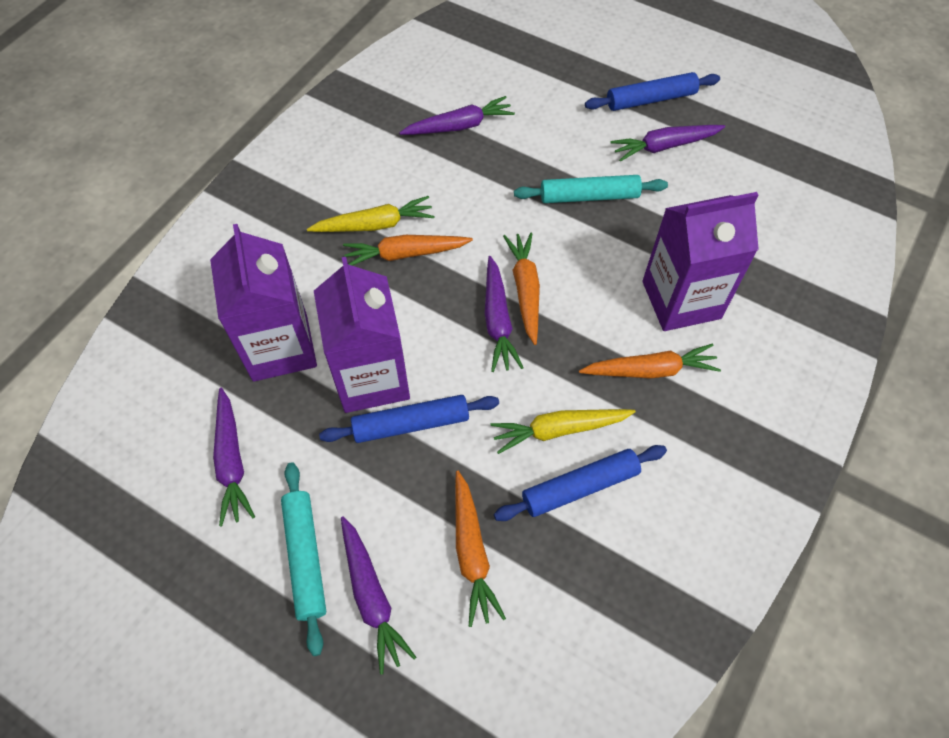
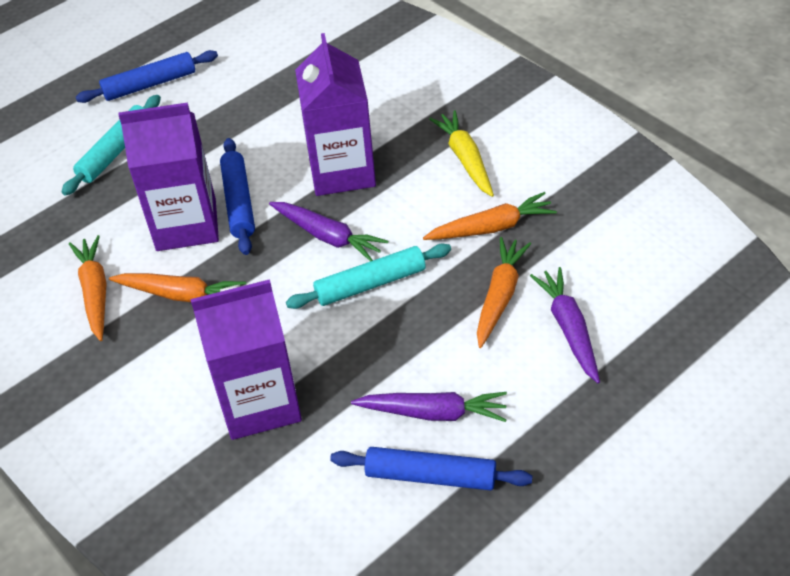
purple carrot: 5 -> 3
yellow carrot: 2 -> 1

